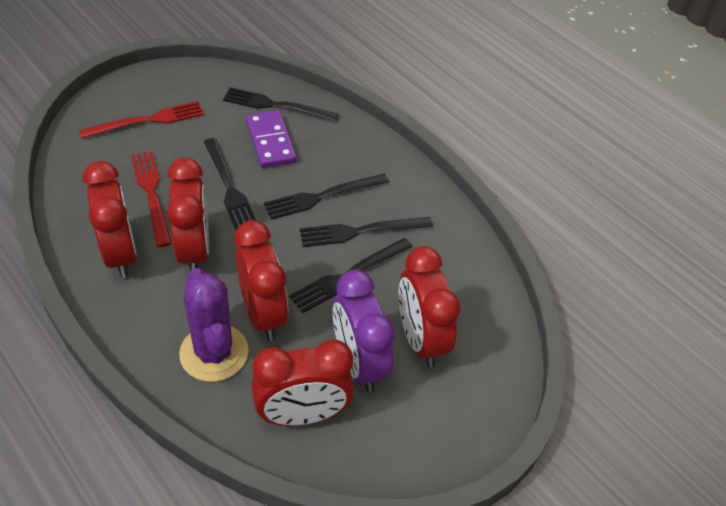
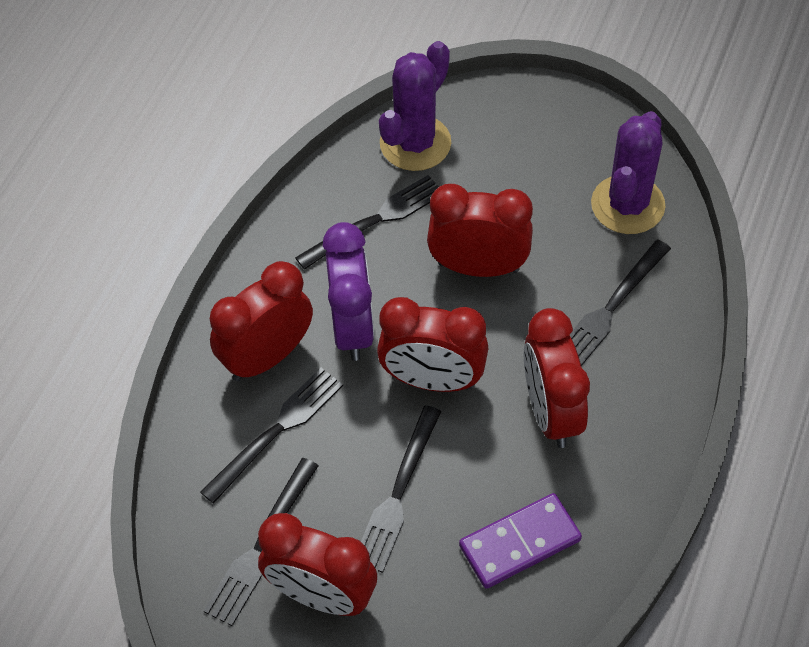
purple cactus: 1 -> 2
red fork: 2 -> 0

